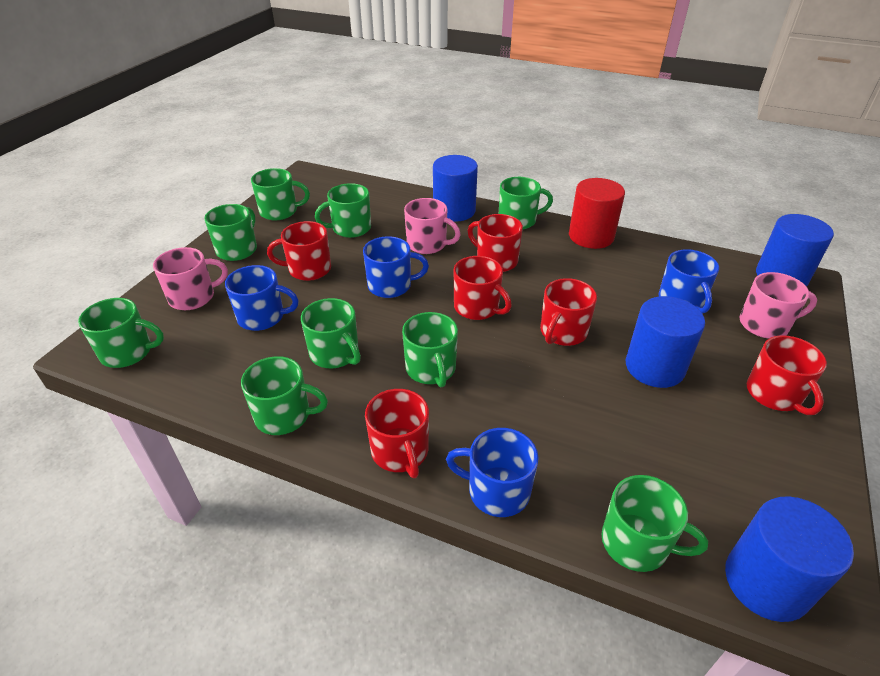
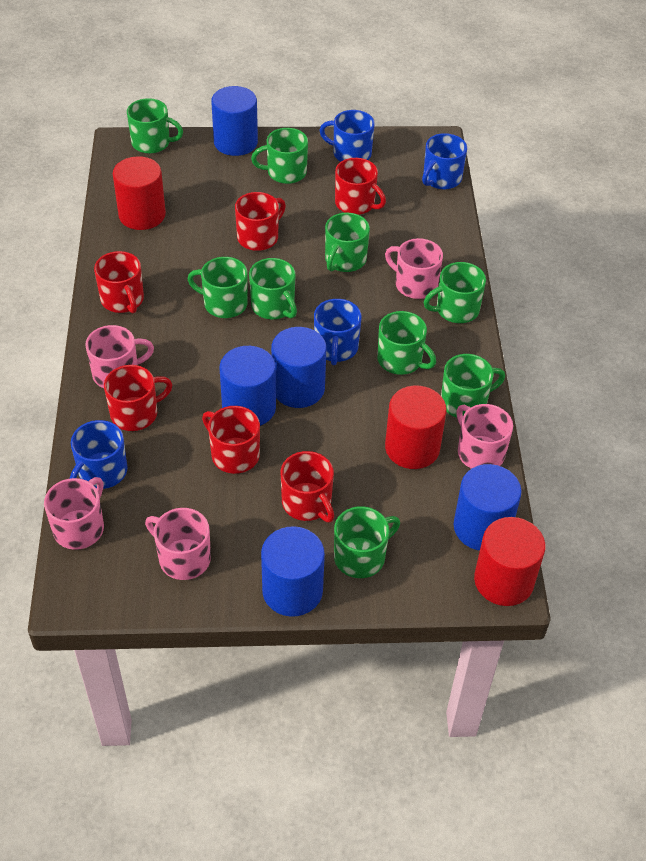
blue cylinder: 4 -> 5
pink mug: 3 -> 5
red cylinder: 1 -> 3

